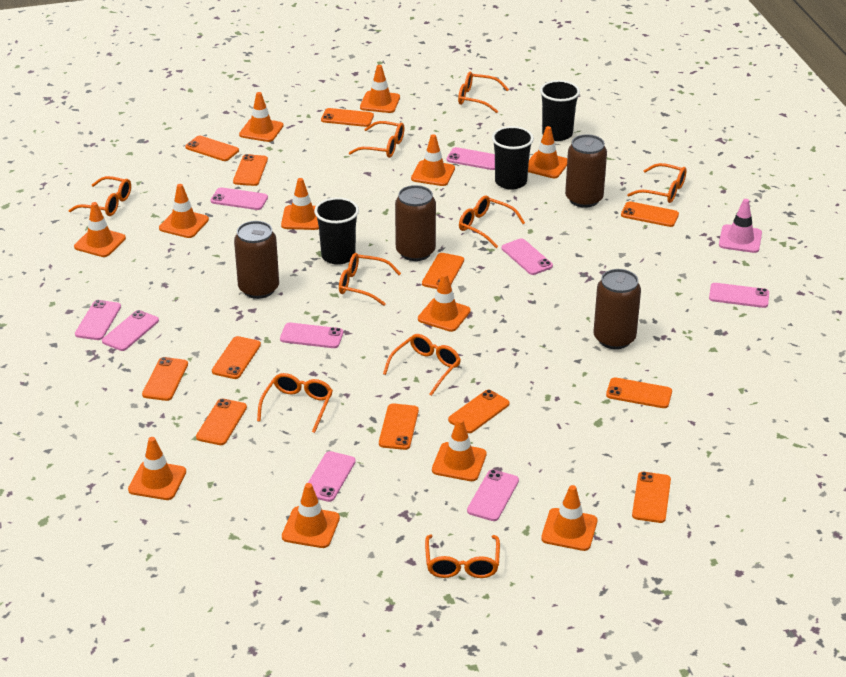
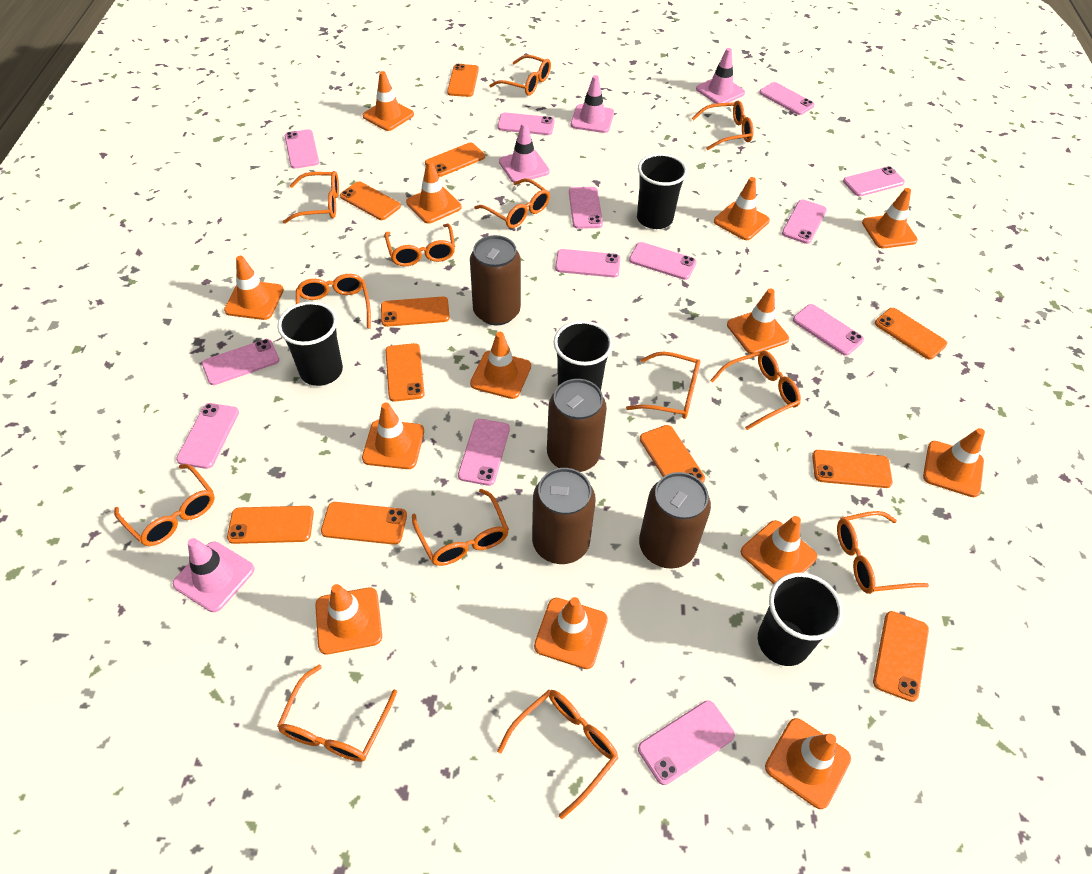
black cup: 3 -> 4
orange glasses: 9 -> 13
orange phone: 12 -> 11
orange traffic cone: 12 -> 13
pink phone: 9 -> 13
pink traffic cone: 1 -> 4

